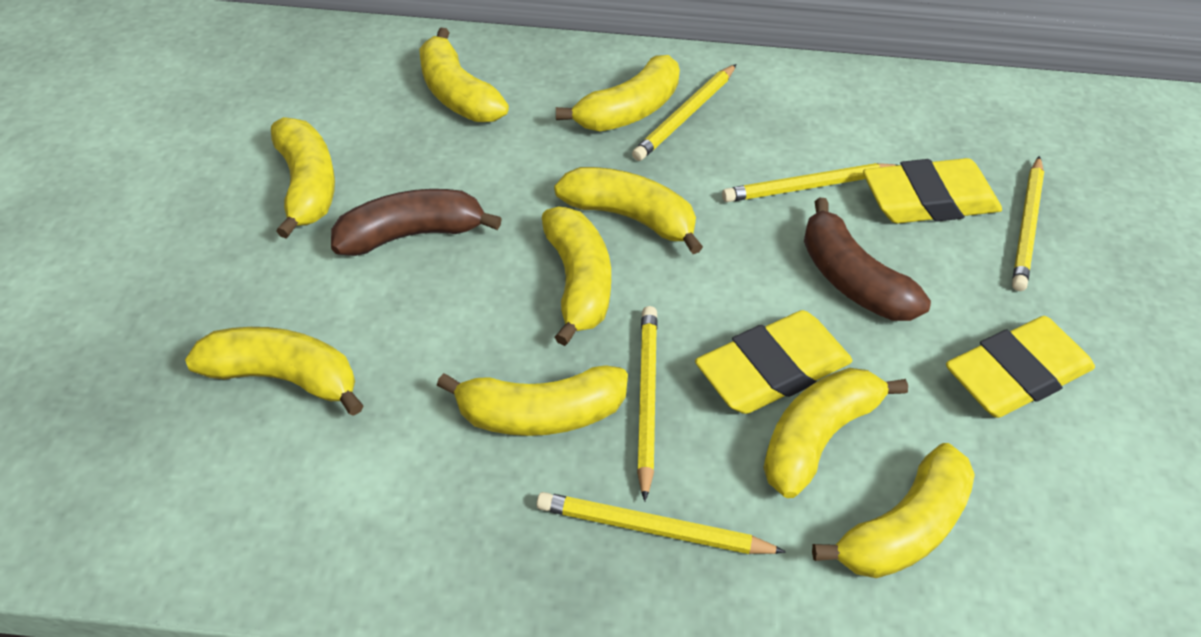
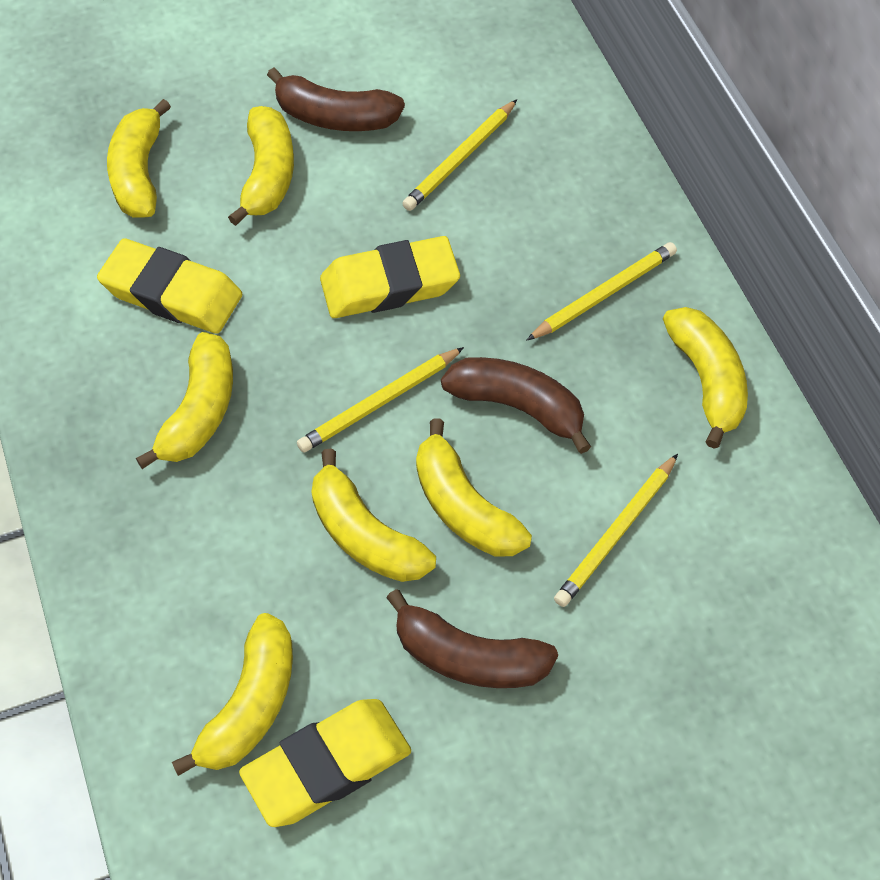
brown banana: 2 -> 3
yellow banana: 9 -> 7
yellow pencil: 5 -> 4

